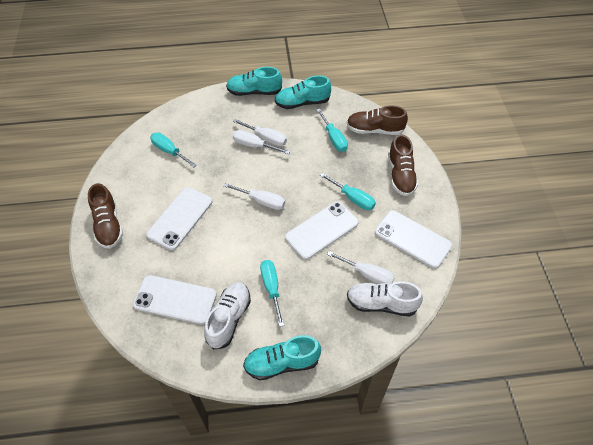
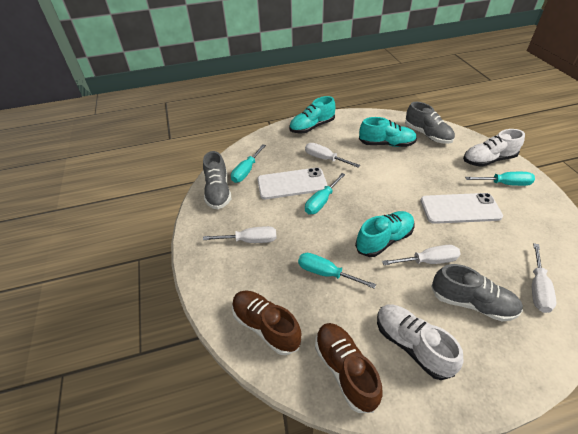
brown shoe: 3 -> 2
grey shoe: 0 -> 3
white phone: 4 -> 2

